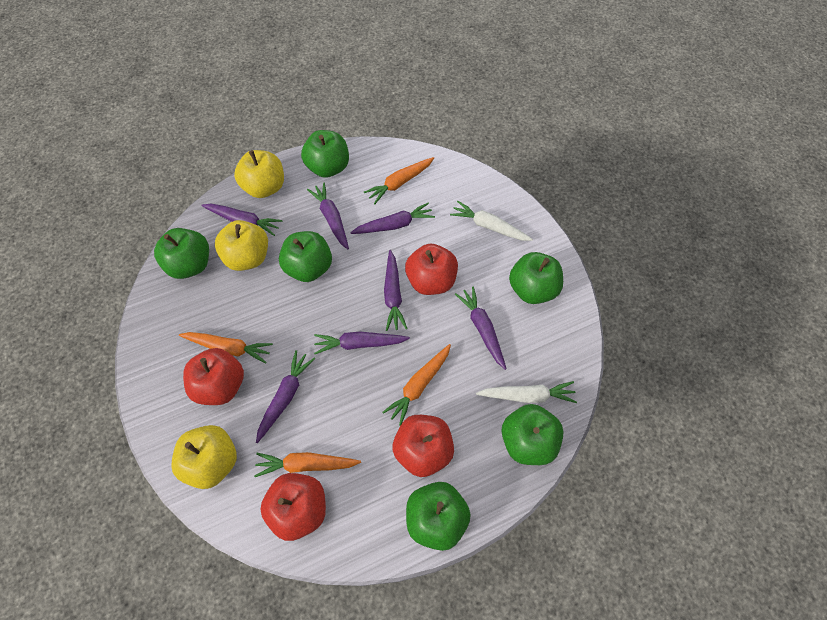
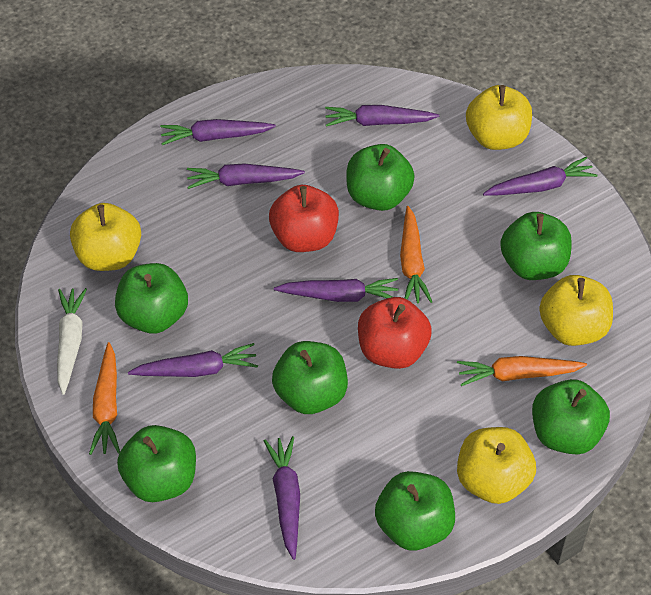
green apple: 6 -> 7
orange carrot: 4 -> 3
red apple: 4 -> 2
white carrot: 2 -> 1
yellow apple: 3 -> 4

